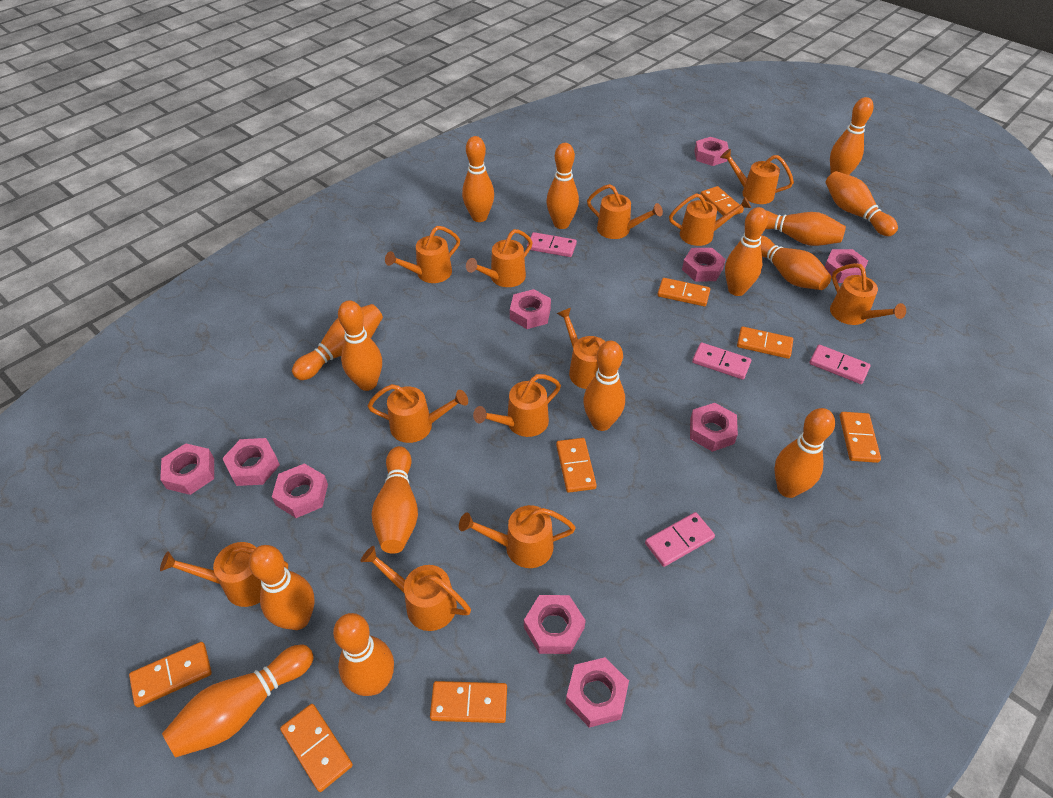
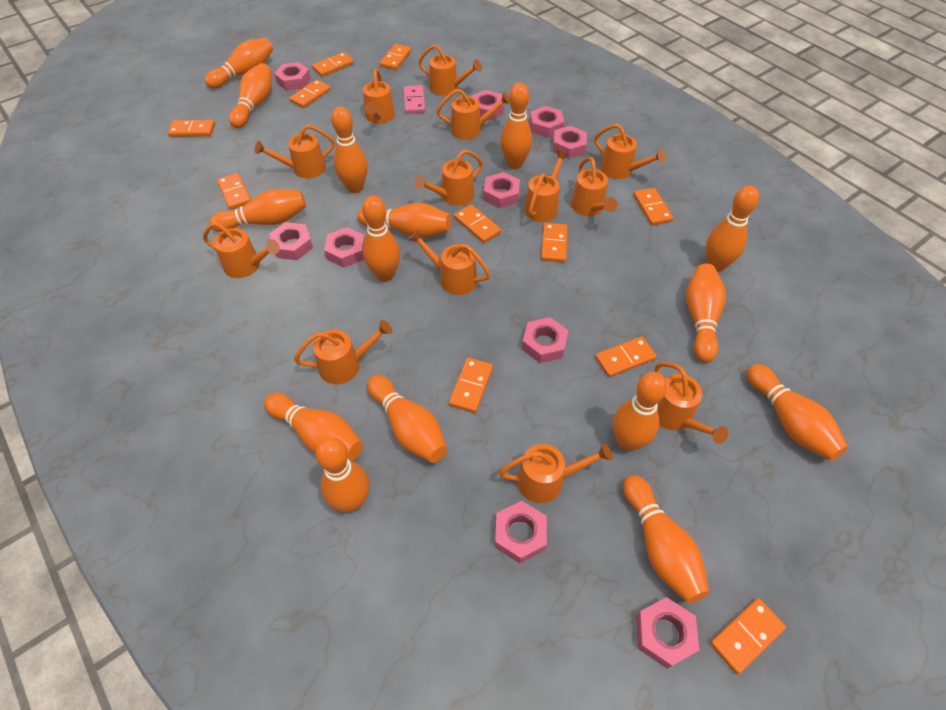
orange domino: 8 -> 11
orange watering can: 12 -> 13
pink domino: 4 -> 1

